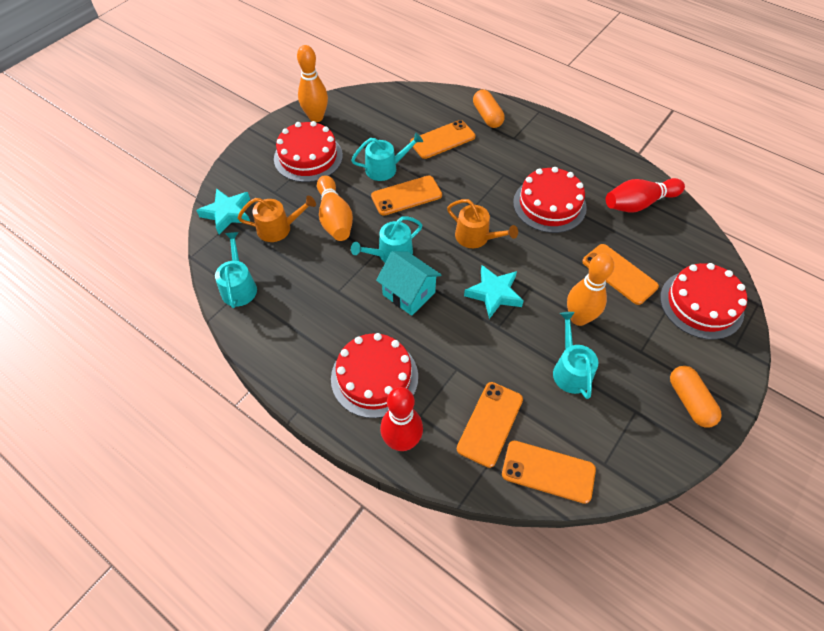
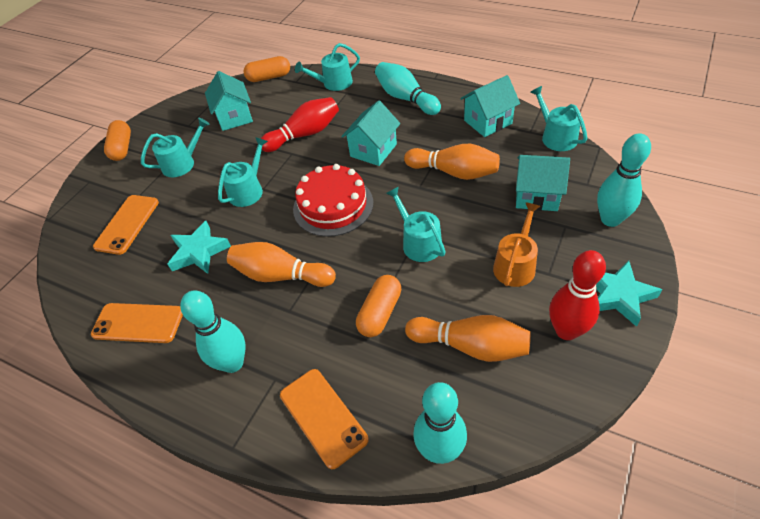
orange capsule: 2 -> 3
orange phone: 5 -> 3
orange watering can: 2 -> 1
red cake: 4 -> 1
turquoise bowling pin: 0 -> 4
turquoise house: 1 -> 4
turquoise watering can: 4 -> 5

